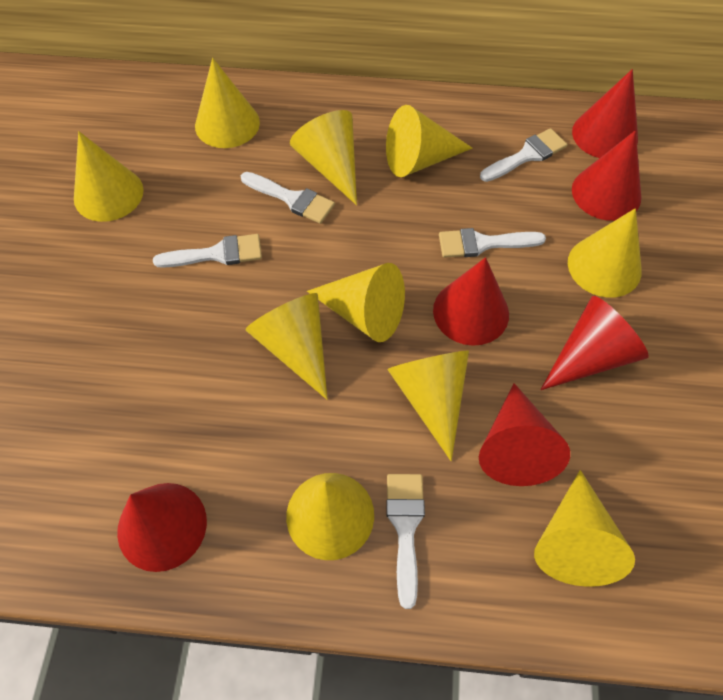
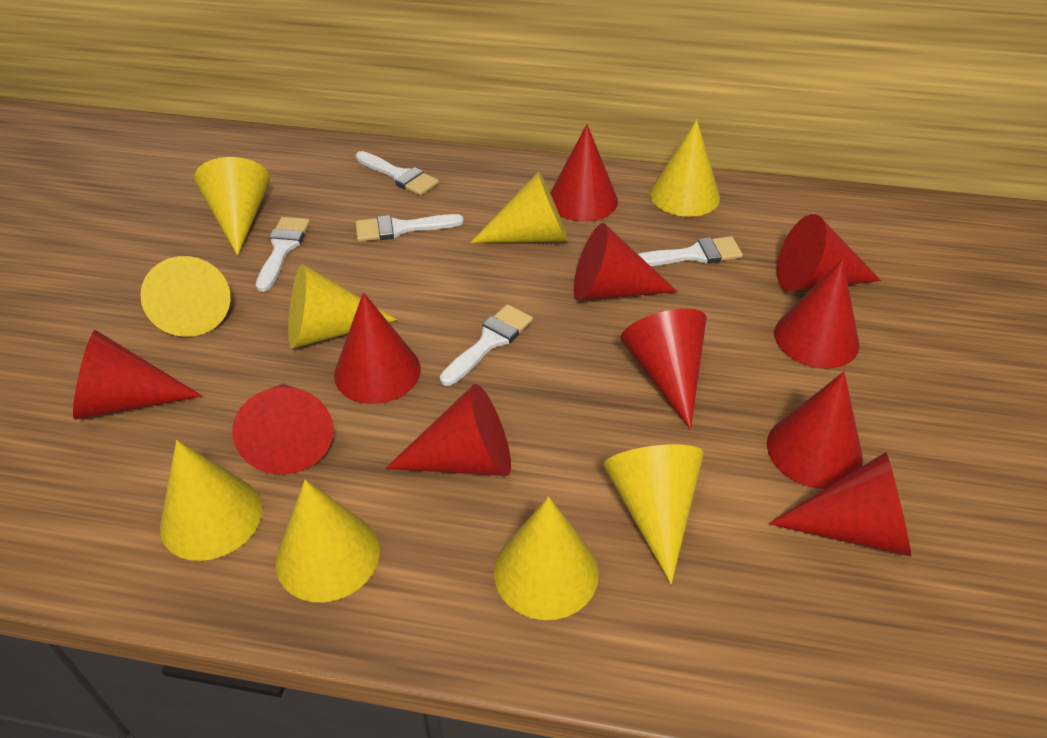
red cone: 6 -> 11
yellow cone: 10 -> 9

